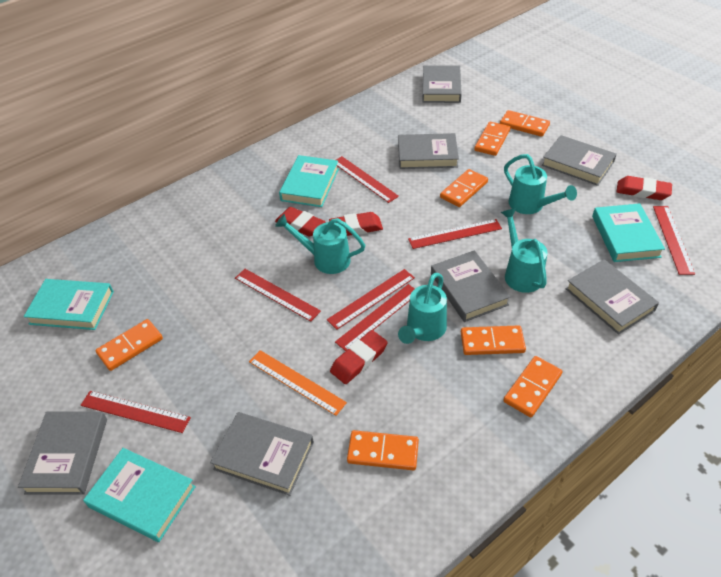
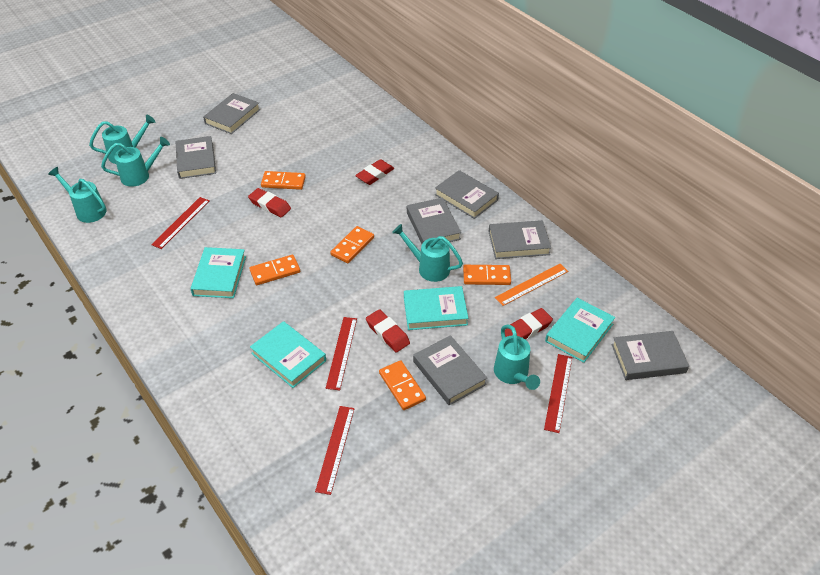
orange domino: 7 -> 5
red ruler: 7 -> 4
turquoise watering can: 4 -> 5

